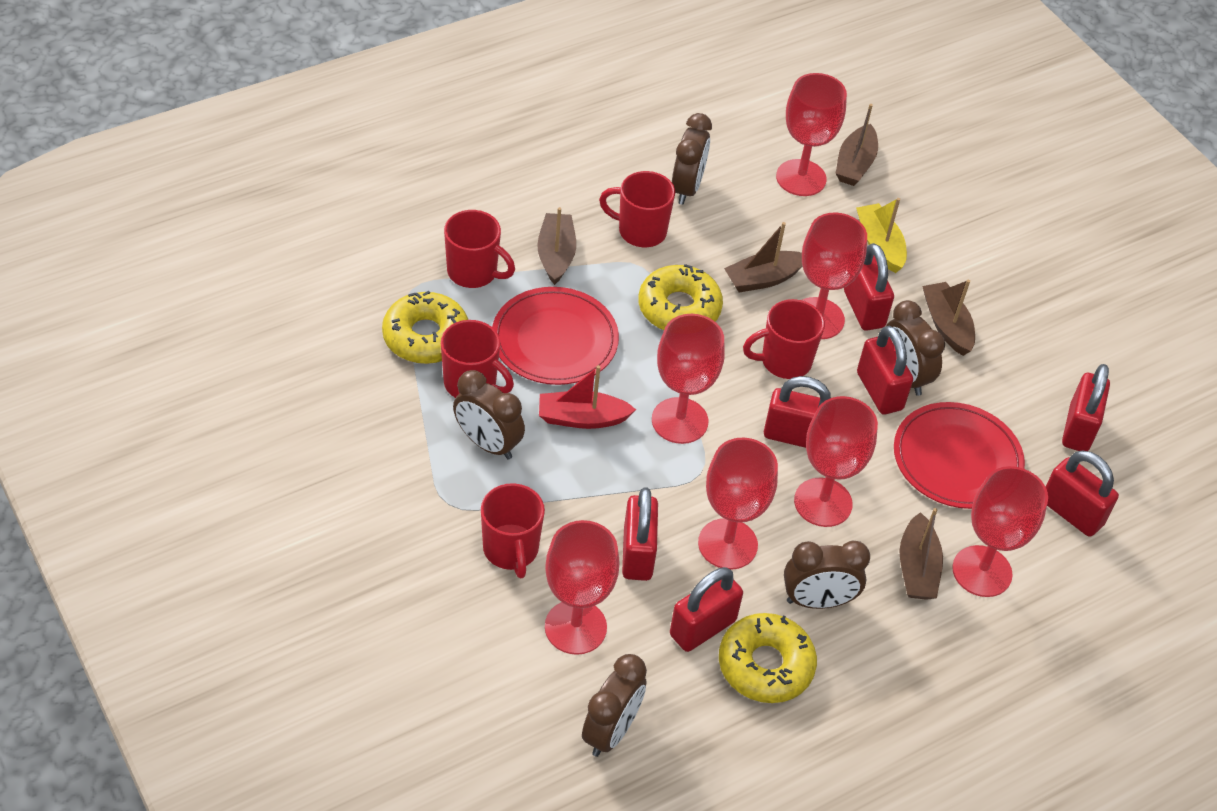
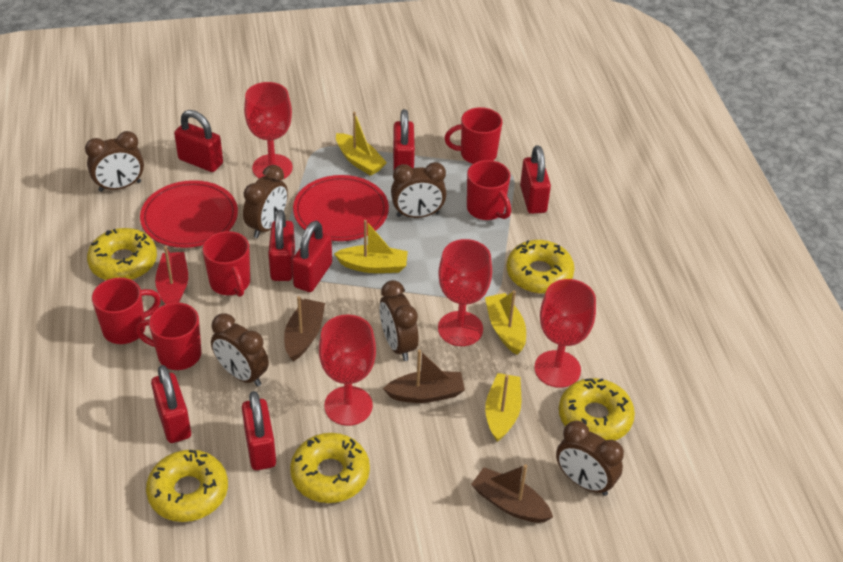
brown boat: 5 -> 3
brown clock: 5 -> 6
red goblet: 7 -> 4
yellow boat: 1 -> 4
yellow donut: 3 -> 5

